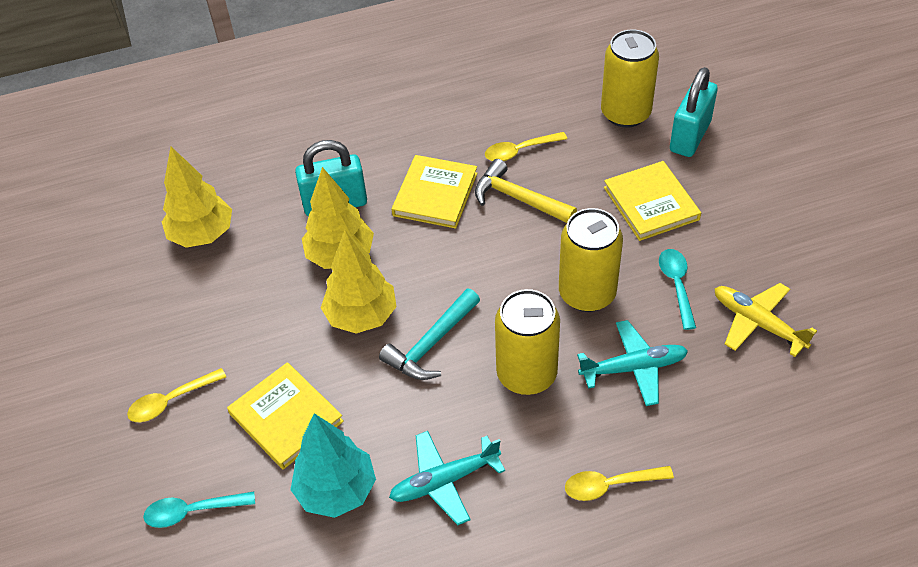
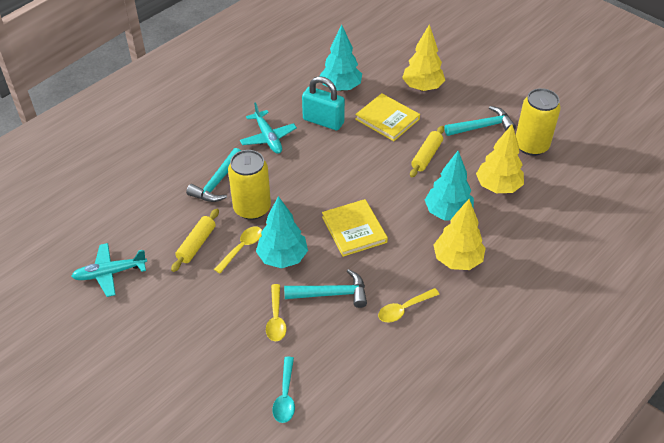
turquoise hammer: 1 -> 3
turquoise padlock: 2 -> 1
turquoise spoon: 2 -> 1
turquoise tree: 1 -> 3
yellow book: 3 -> 2
yellow can: 3 -> 2
yellow hammer: 1 -> 0
yellow plane: 1 -> 0
yellow rolling pin: 0 -> 2

